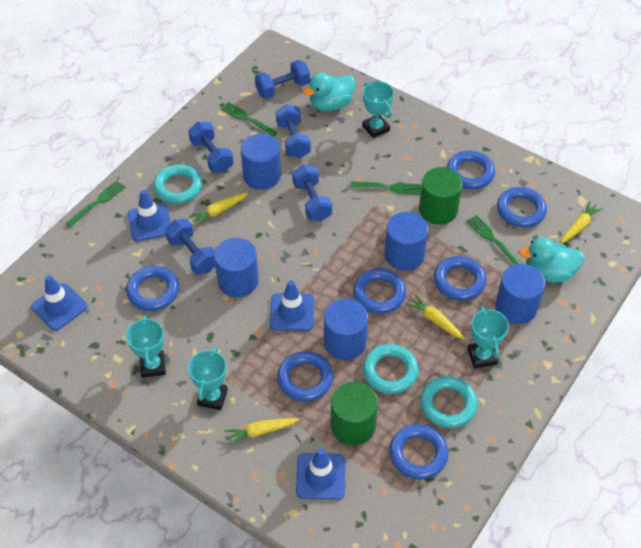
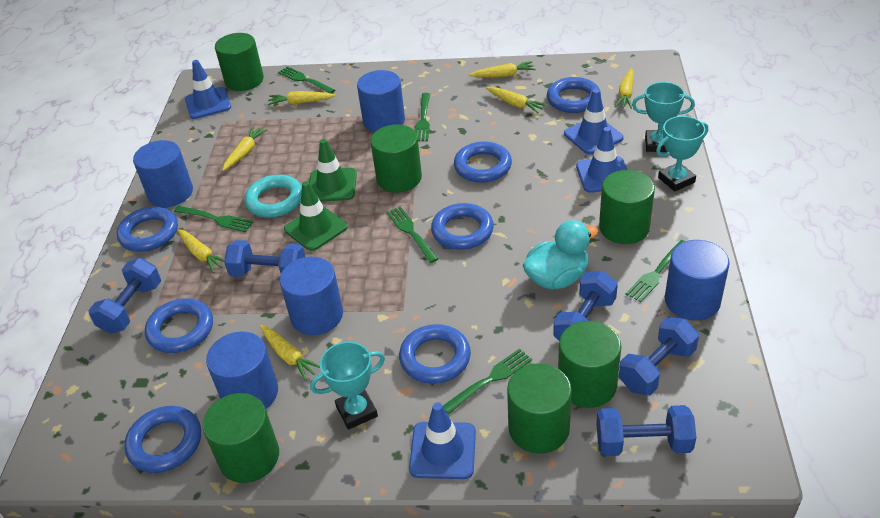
green cylinder: 2 -> 6
green fork: 4 -> 6
green traffic cone: 0 -> 2
turquoise duck: 2 -> 1
turquoise ring: 3 -> 1
turquoise trophy: 4 -> 3
yellow carrot: 4 -> 7

